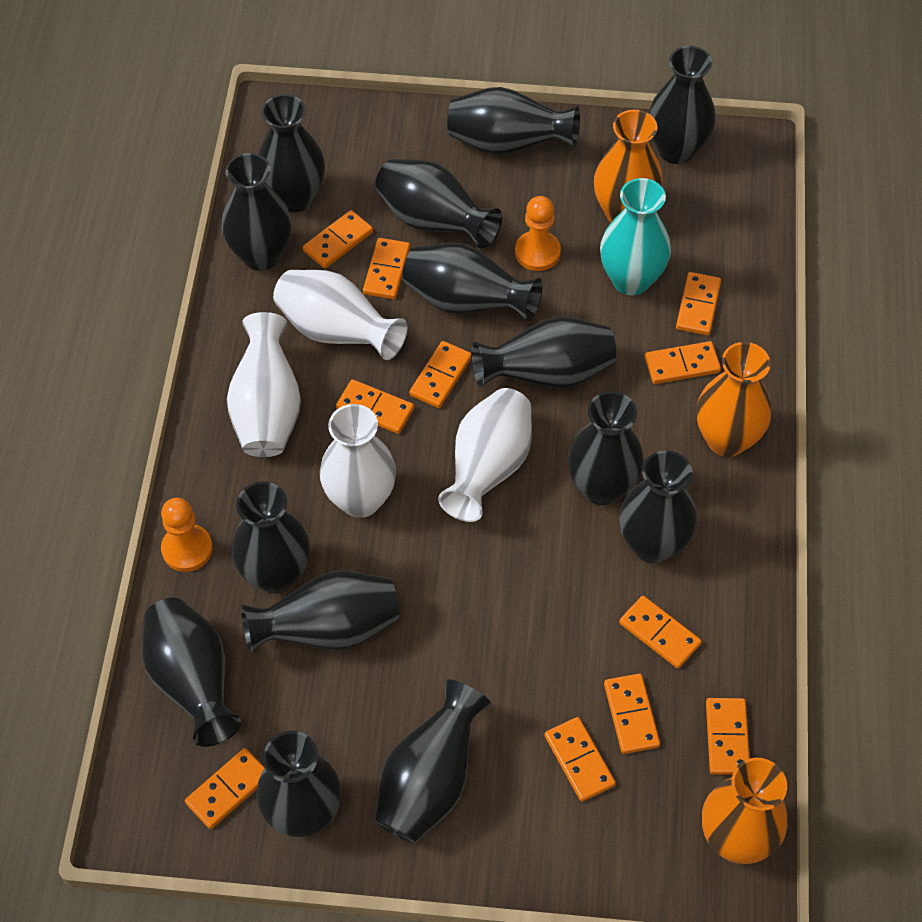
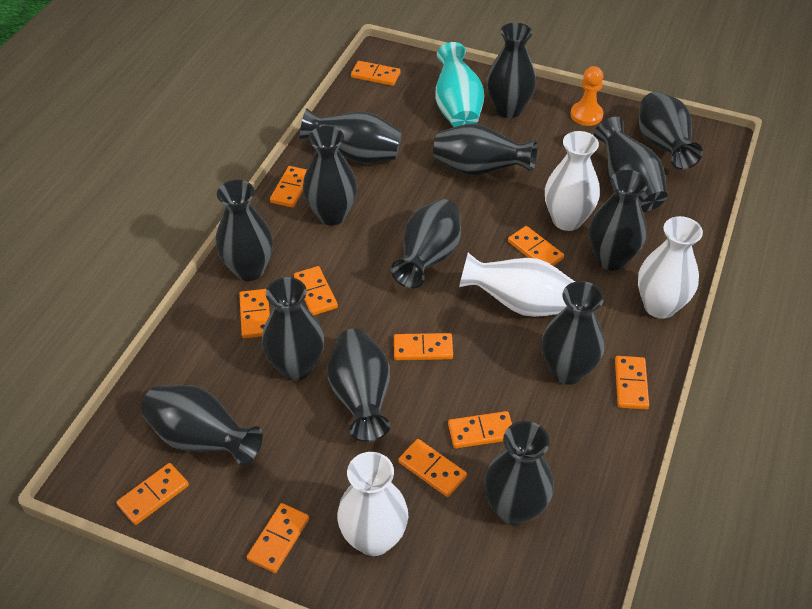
orange pawn: 2 -> 1
orange vase: 3 -> 0

